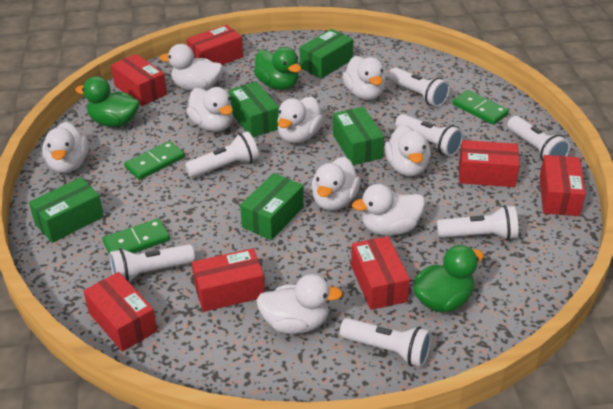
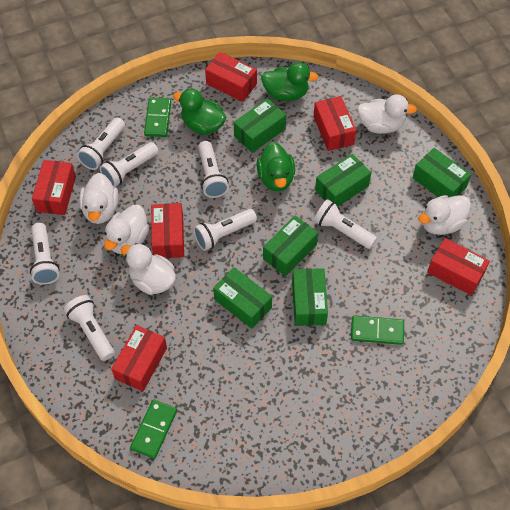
green box: 5 -> 6
red box: 7 -> 6
white duck: 9 -> 5

